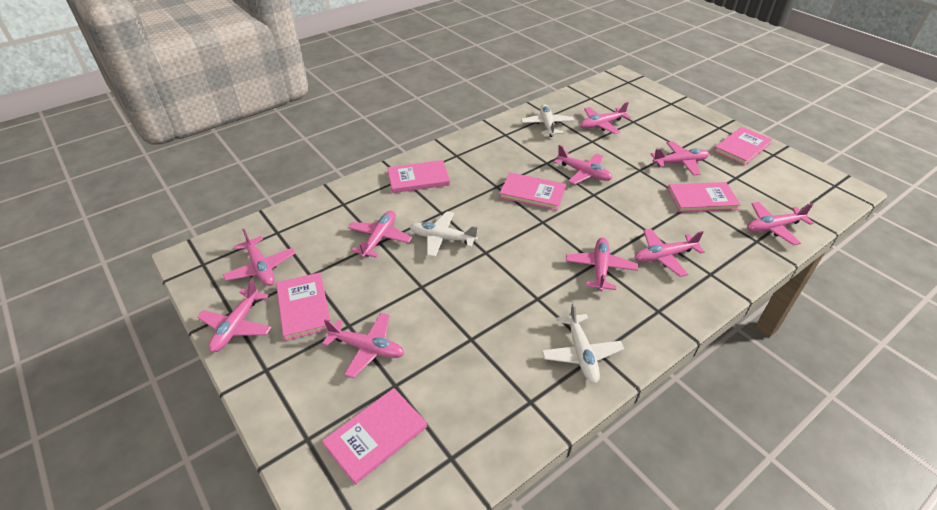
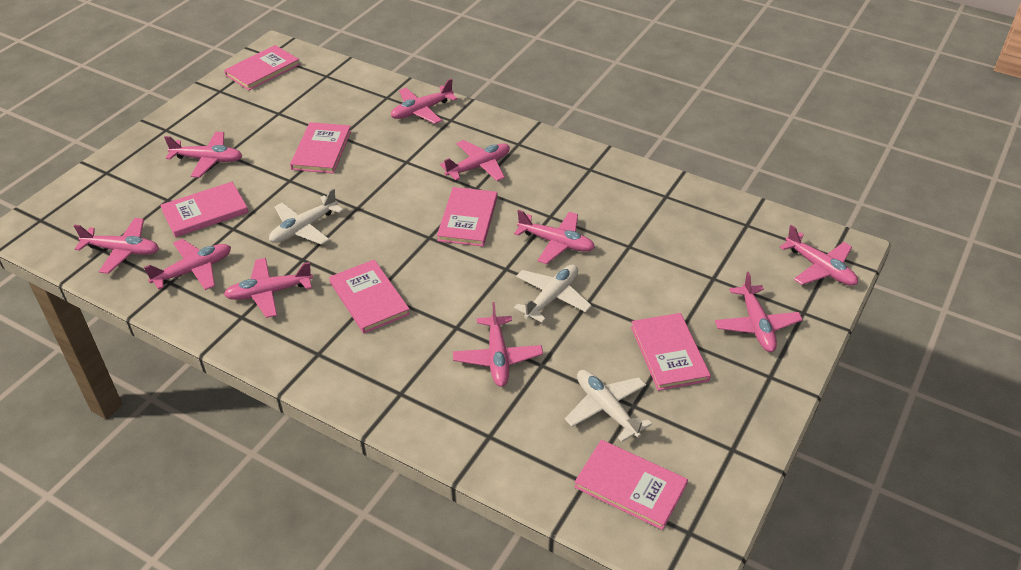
pink book: 6 -> 7

